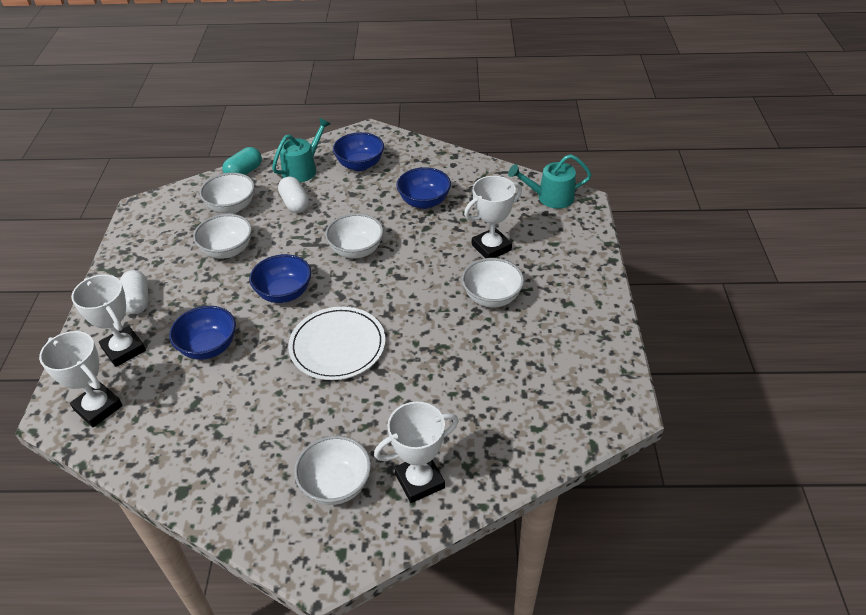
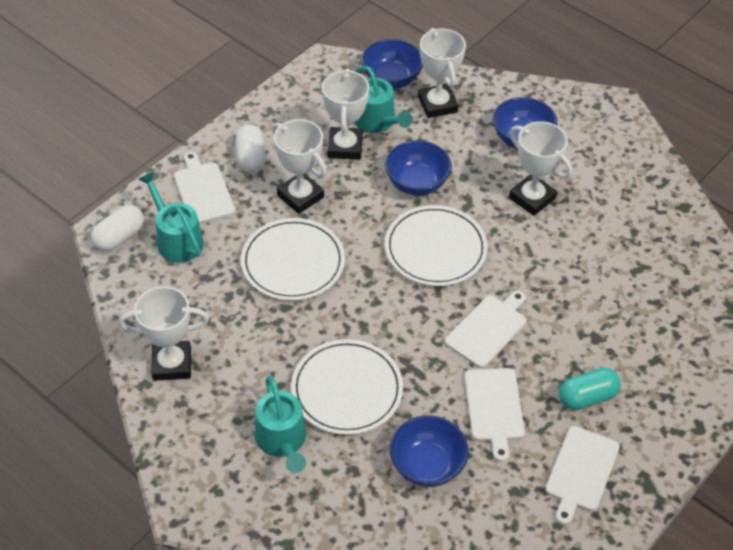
turquoise watering can: 2 -> 3
white bowl: 5 -> 0
white cutting board: 0 -> 4
white plate: 1 -> 3
white trophy: 4 -> 5

